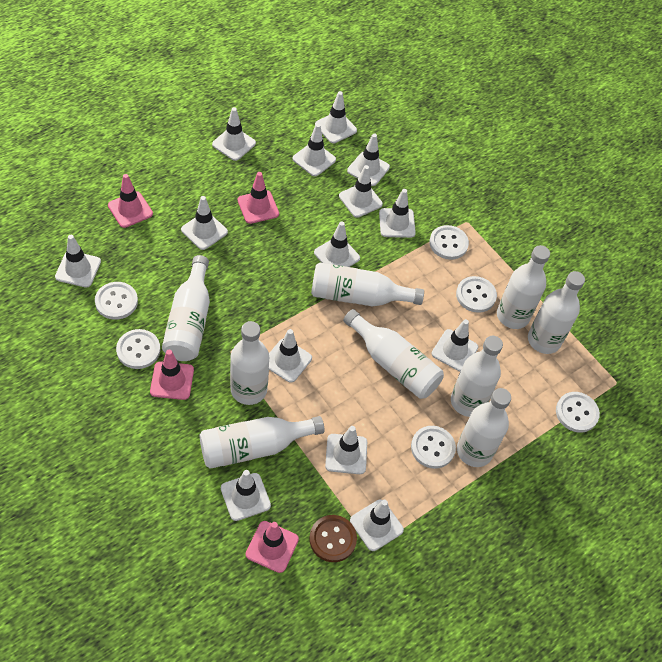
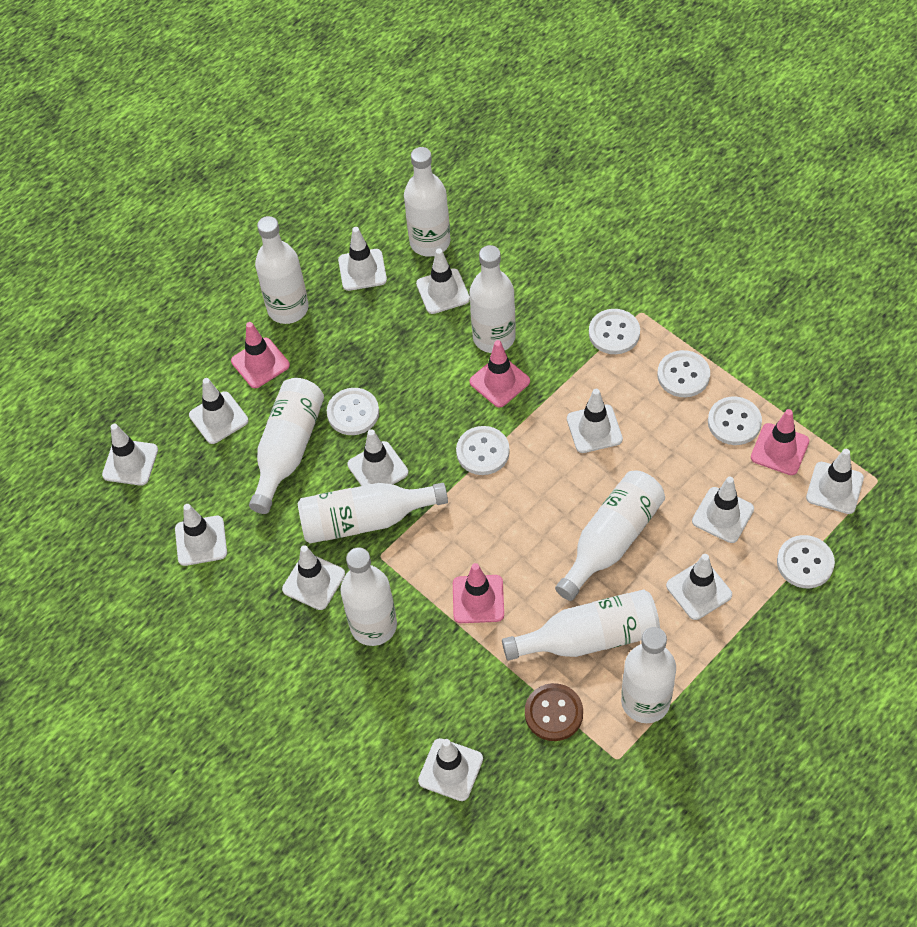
white traffic cone: 14 -> 12

